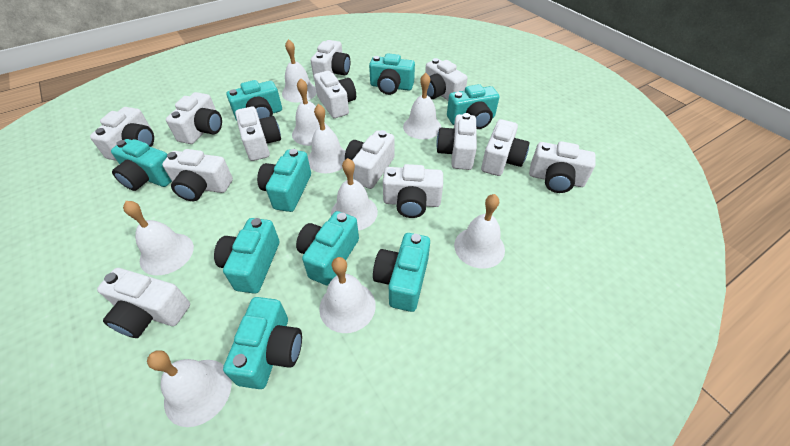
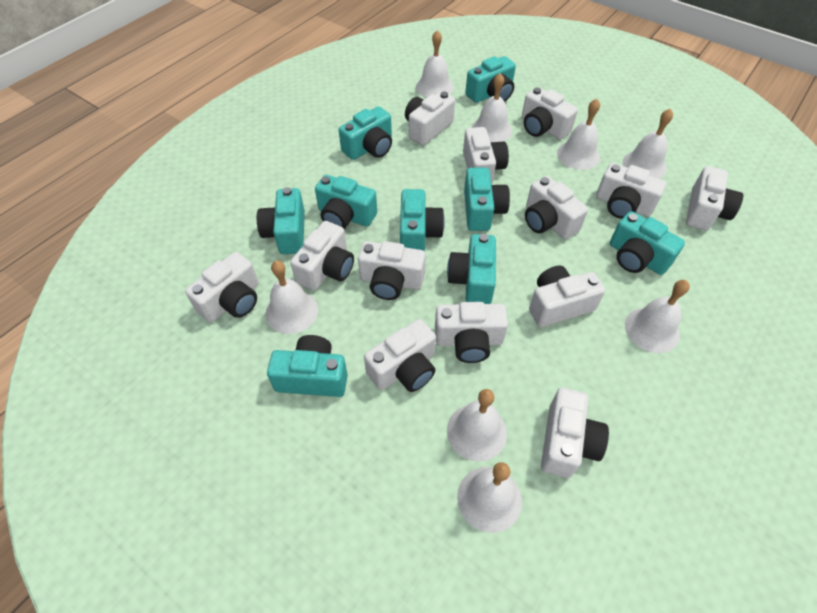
white bell: 9 -> 8

